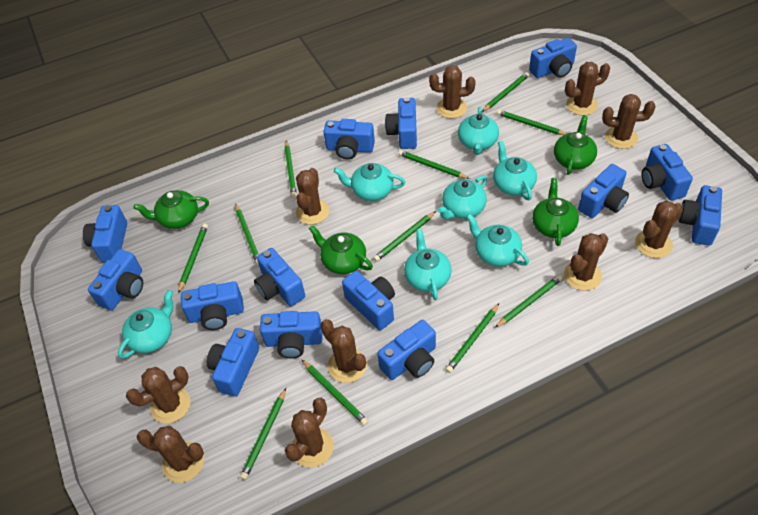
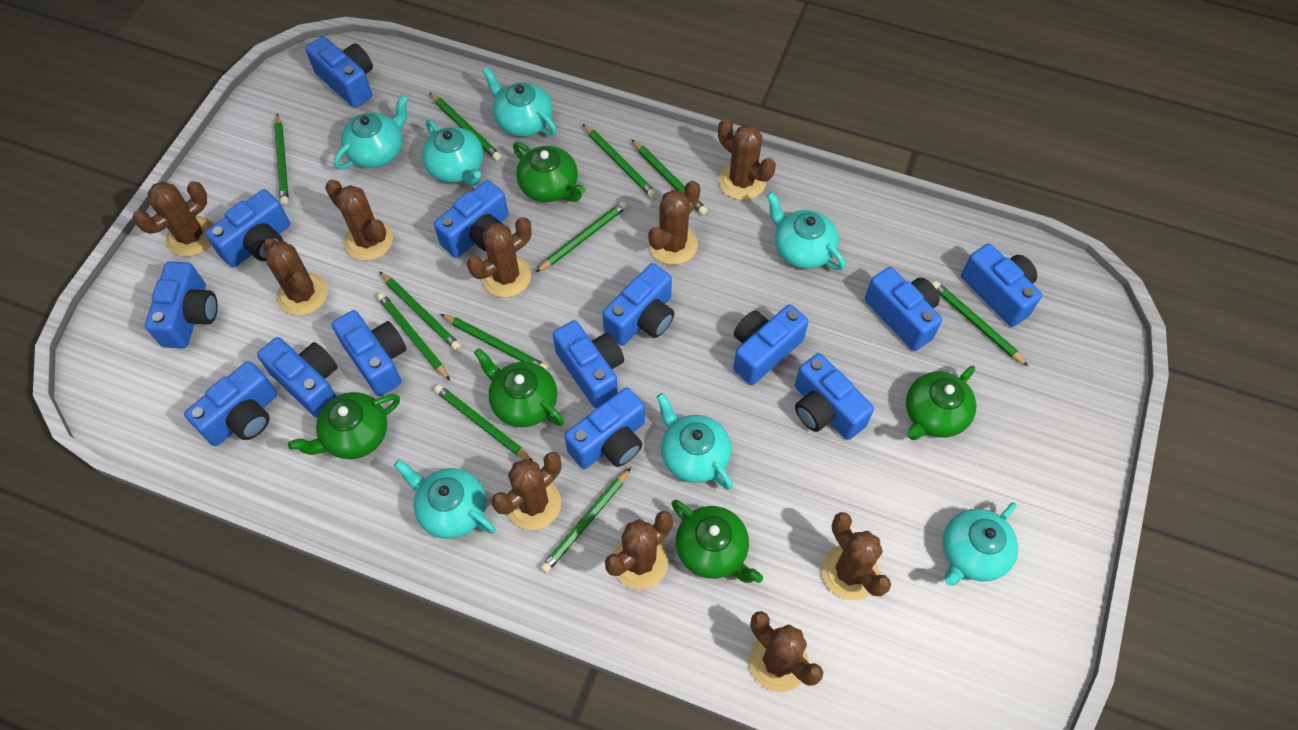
green teapot: 4 -> 5

